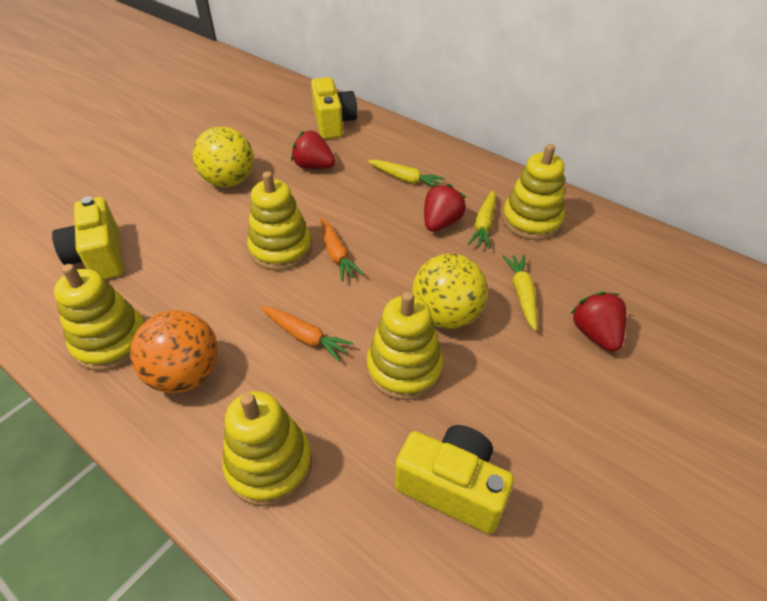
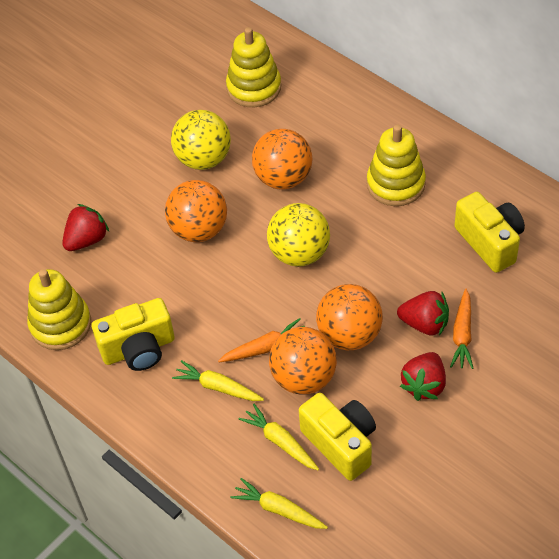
orange ball: 1 -> 4
yellow stacking toy: 5 -> 3

